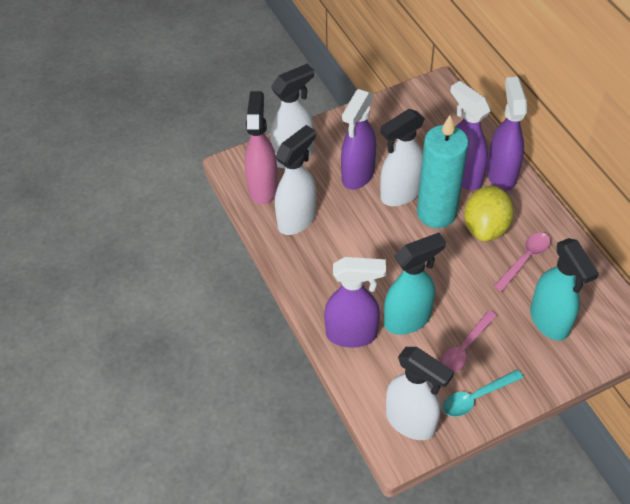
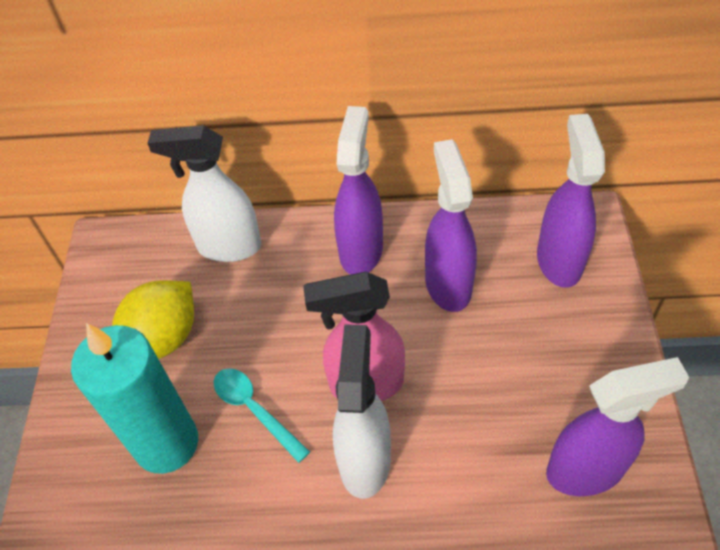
pink spoon: 2 -> 0
turquoise spray bottle: 2 -> 0
white spray bottle: 4 -> 2

